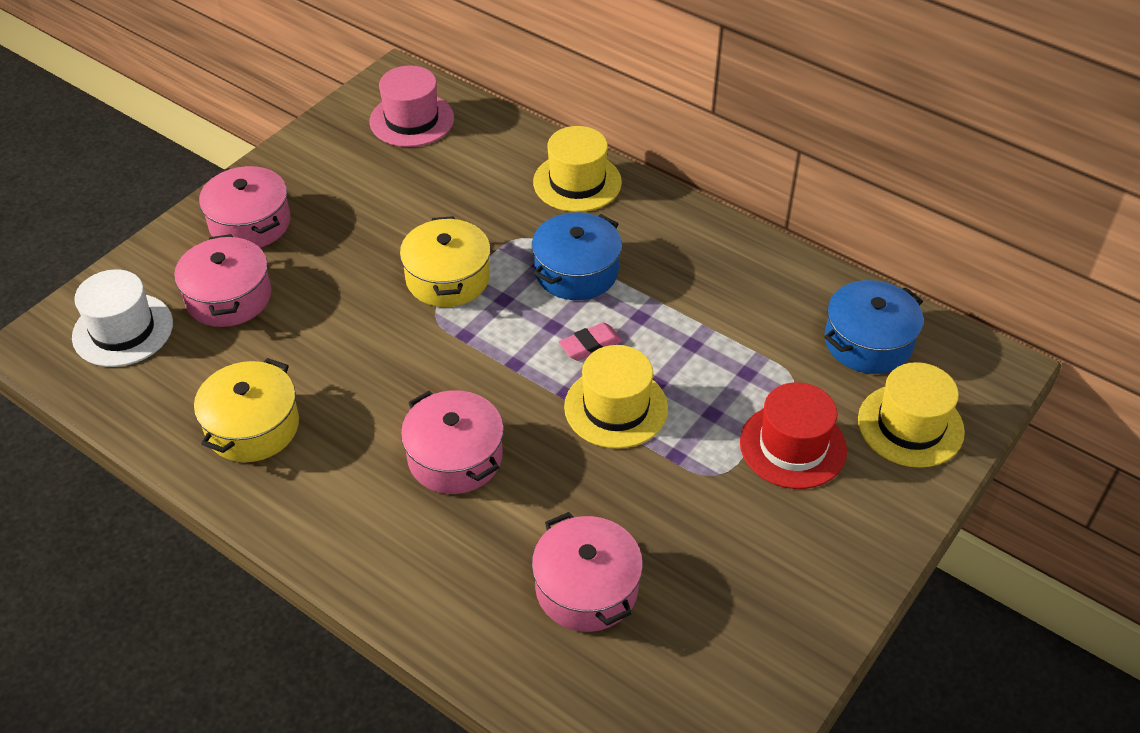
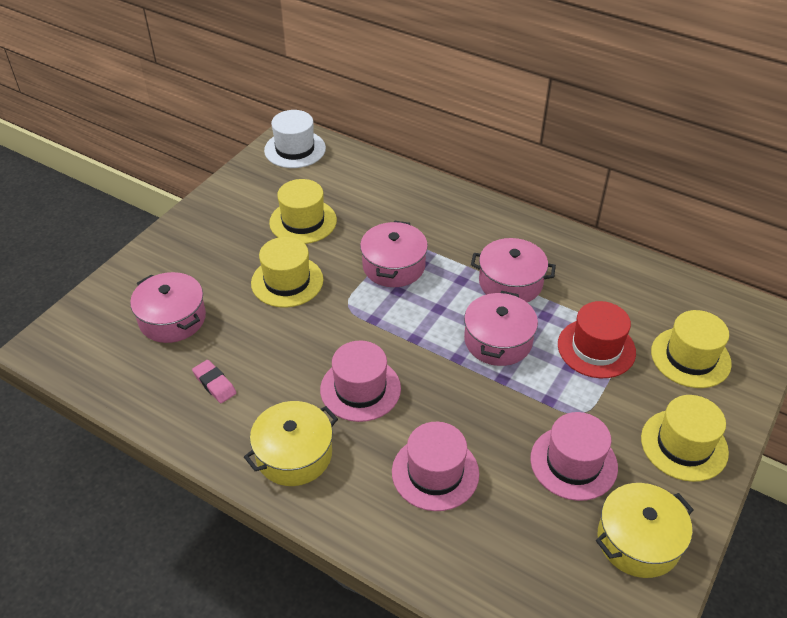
blue pot: 2 -> 0
pink hat: 1 -> 3
yellow hat: 3 -> 4

